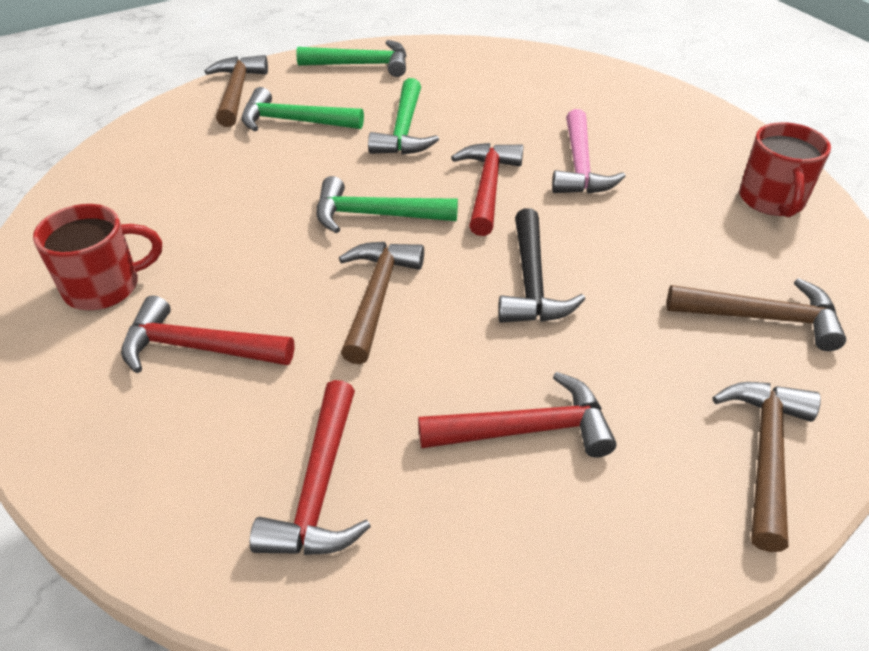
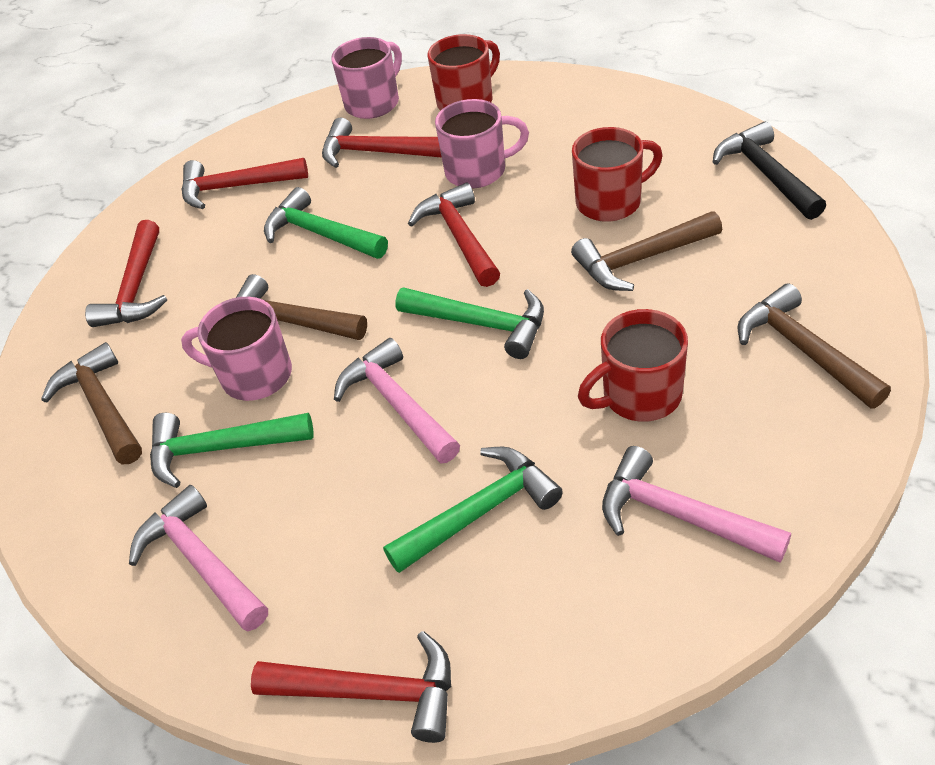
pink hammer: 1 -> 3
pink mug: 0 -> 3
red hammer: 4 -> 5
red mug: 2 -> 3

